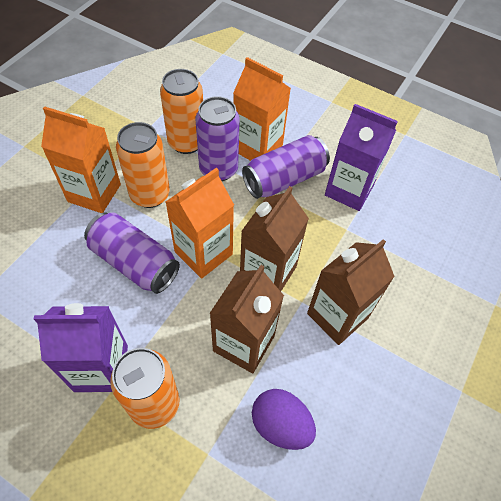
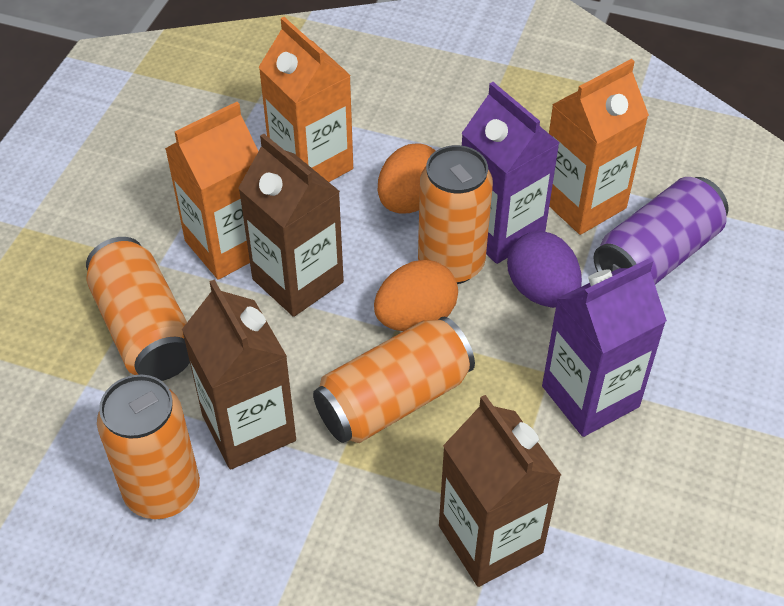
orange can: 3 -> 4
orange egg: 0 -> 2
purple can: 3 -> 1

